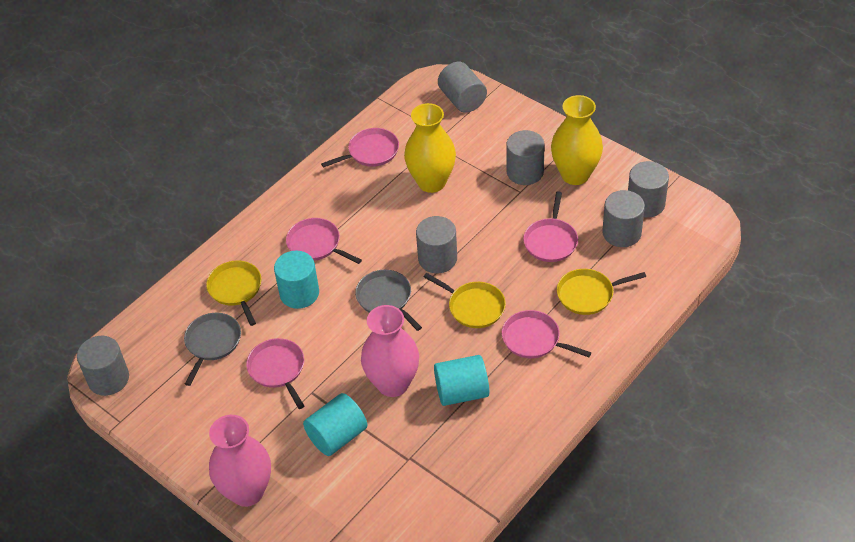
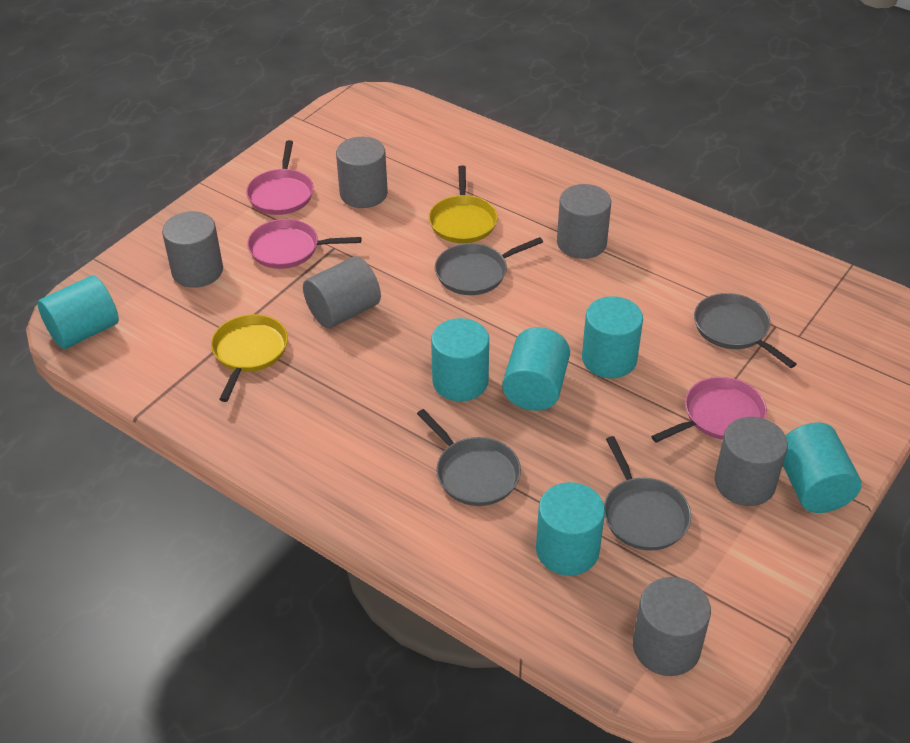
grey pan: 2 -> 4
pink pan: 5 -> 3
pink vase: 2 -> 0
turquoise cylinder: 3 -> 6
yellow pan: 3 -> 2
yellow vase: 2 -> 0

